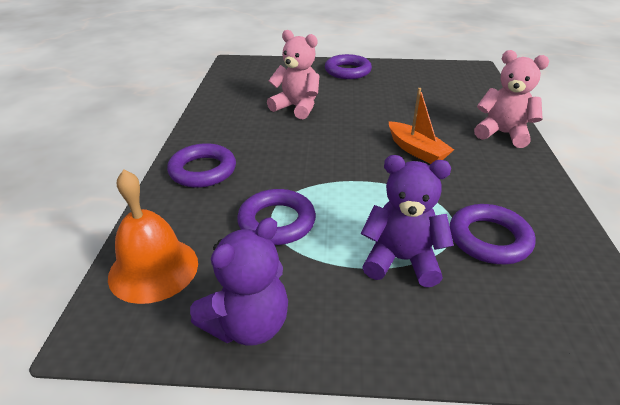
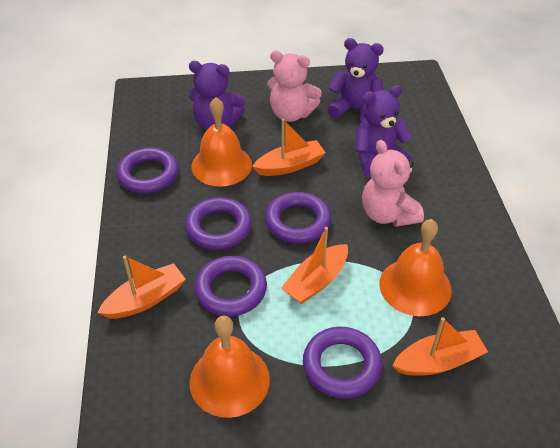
orange bell: 1 -> 3
orange boat: 1 -> 4
purple ring: 4 -> 5
purple teddy bear: 2 -> 3

